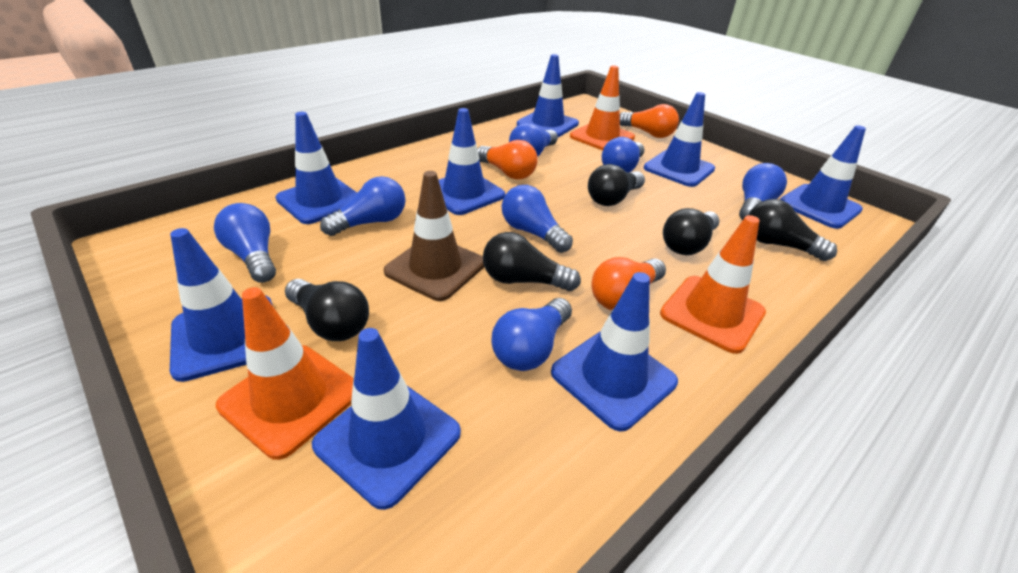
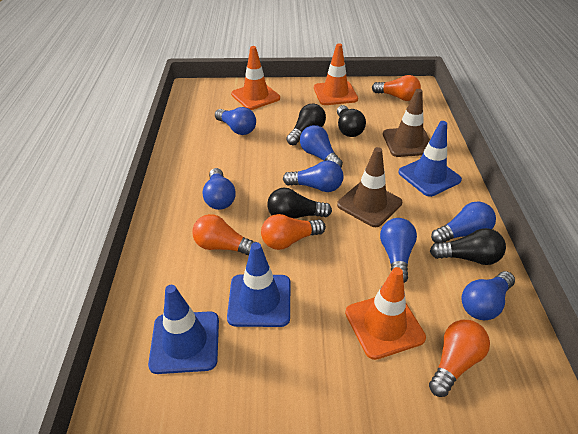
black light bulb: 5 -> 4
blue traffic cone: 8 -> 3
brown traffic cone: 1 -> 2
orange light bulb: 3 -> 4

